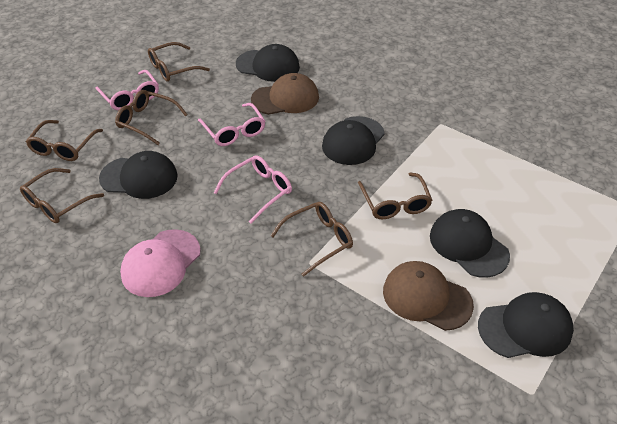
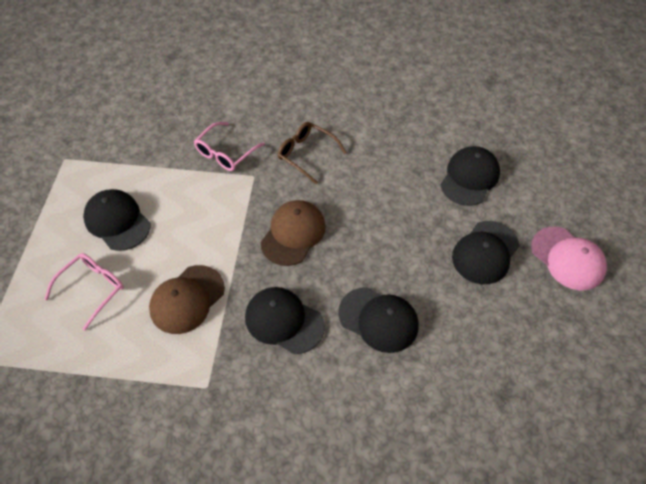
brown glasses: 6 -> 1
pink glasses: 3 -> 2

